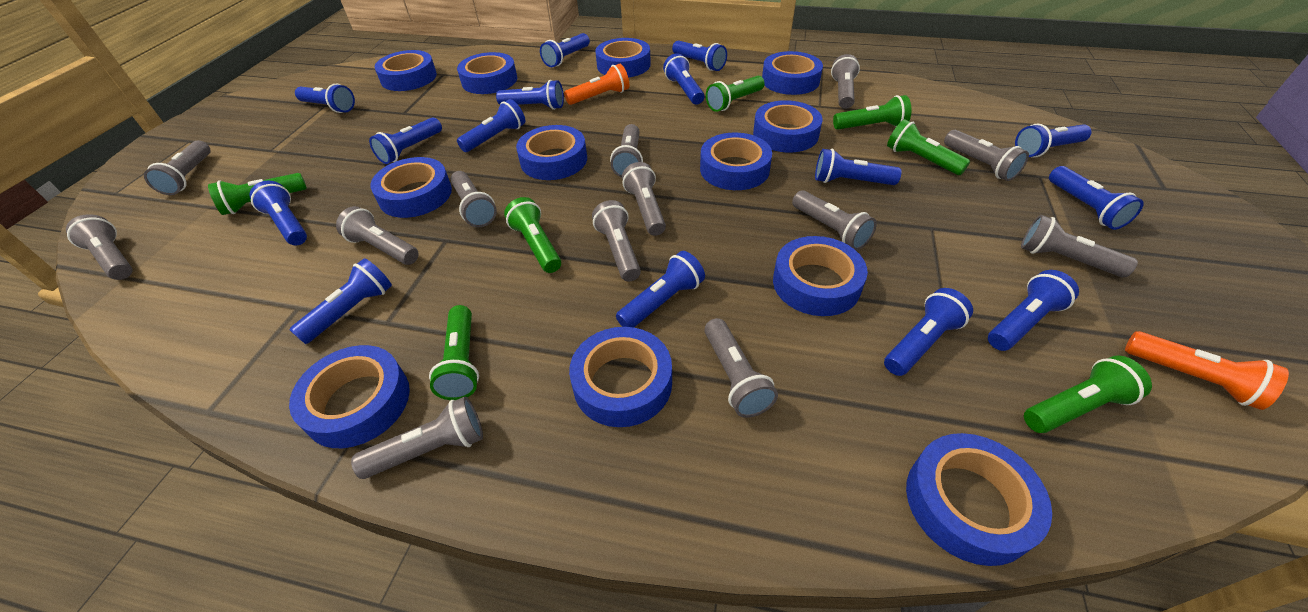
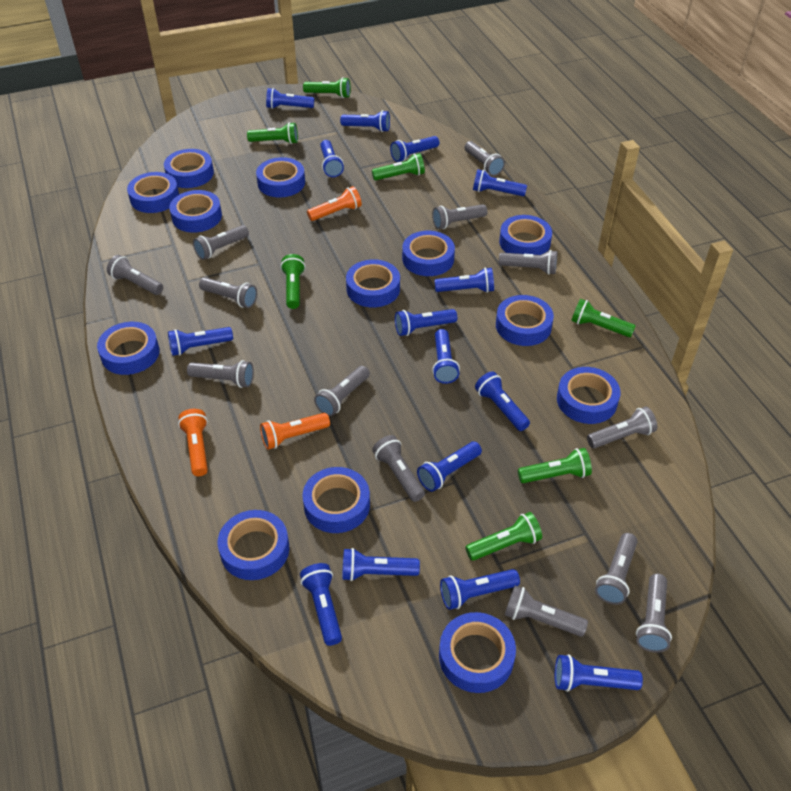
blue tape: 12 -> 13
orange flashlight: 2 -> 3

